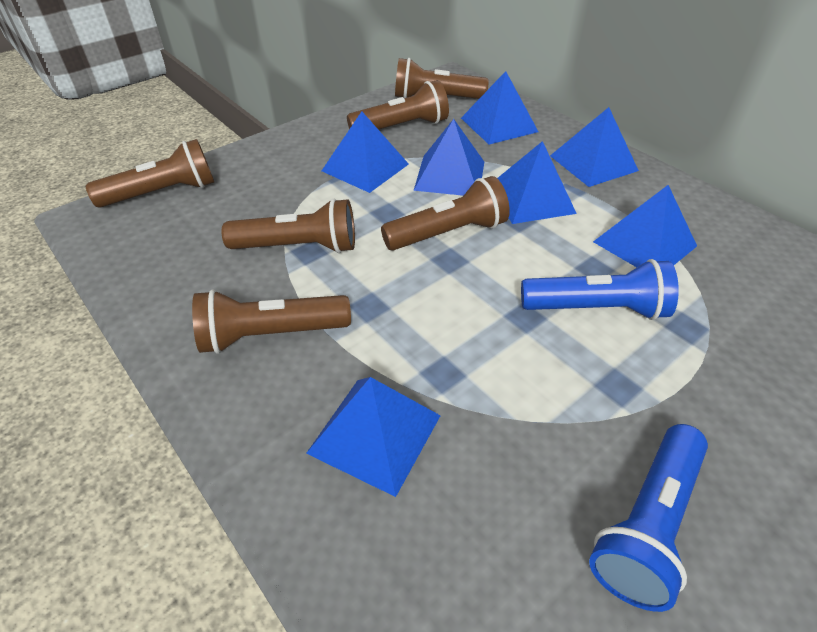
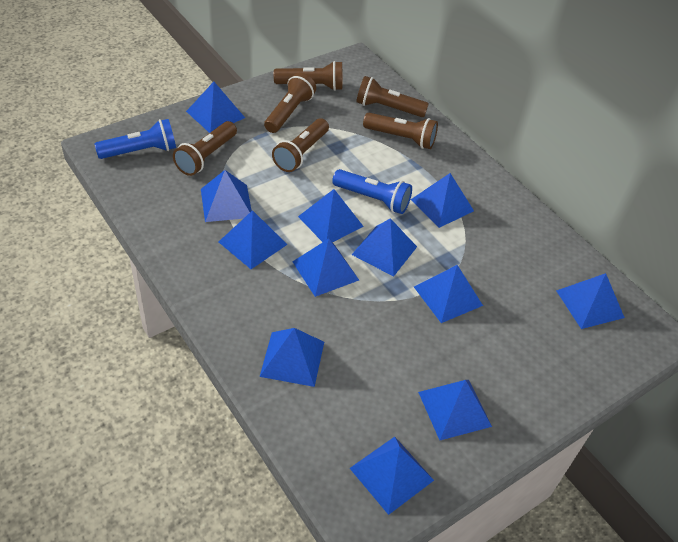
blue pyramid: 7 -> 12

